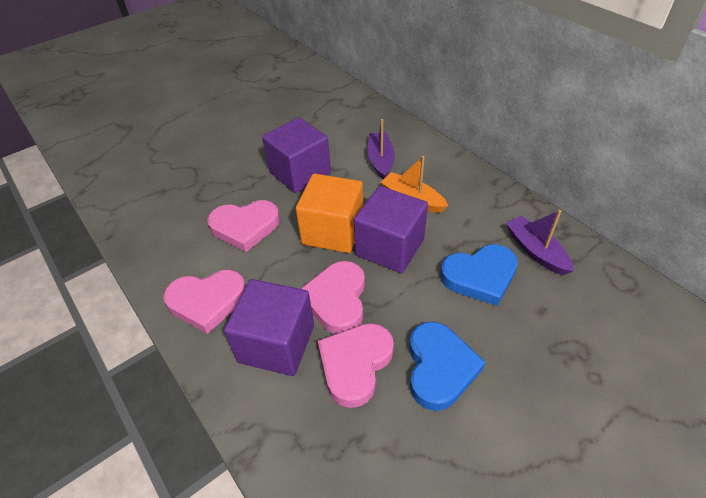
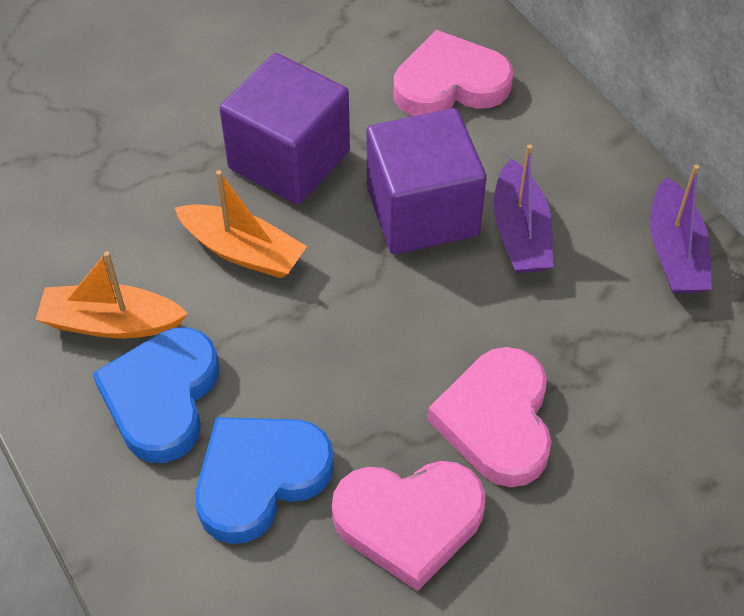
orange boat: 1 -> 2
orange cube: 1 -> 0
pink heart: 4 -> 3
purple cube: 3 -> 2

